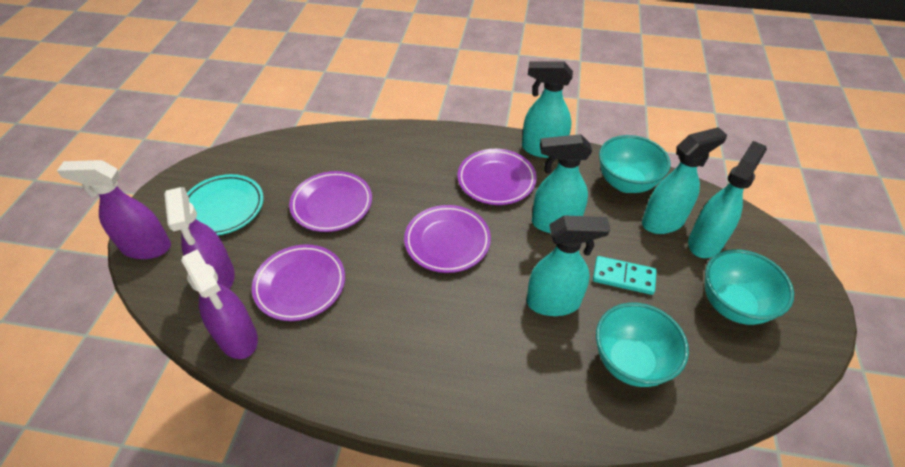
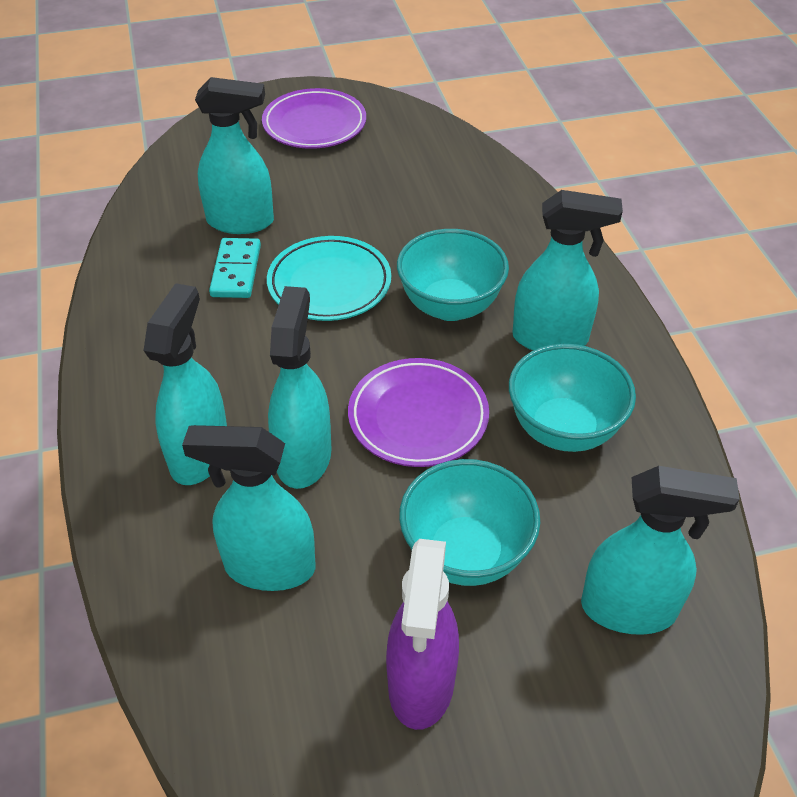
purple plate: 4 -> 2
purple spray bottle: 3 -> 1
turquoise spray bottle: 5 -> 6

